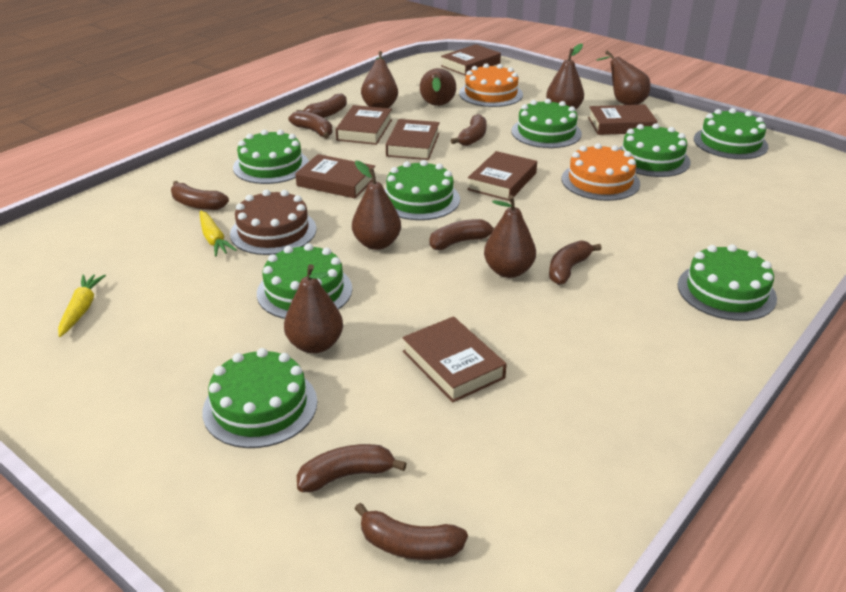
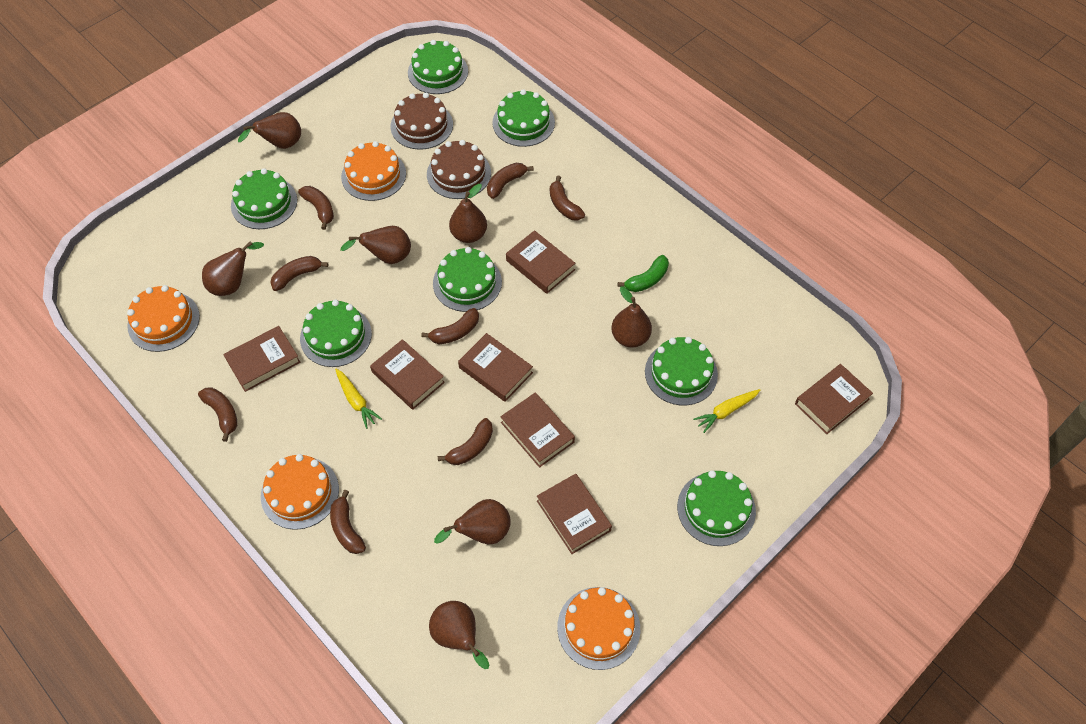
brown cake: 1 -> 2
green banana: 0 -> 1
green cake: 8 -> 7
orange cake: 2 -> 4

